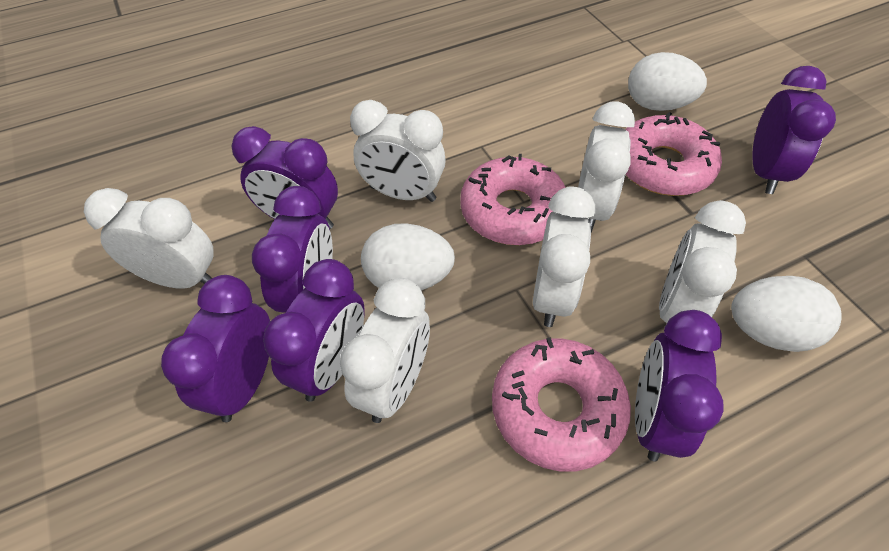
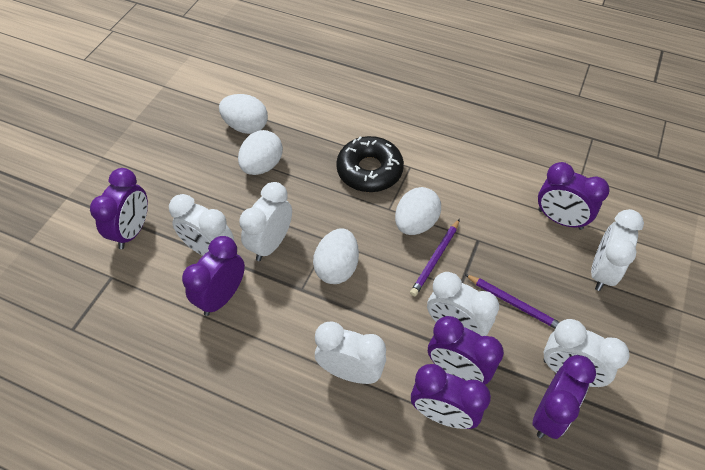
black donut: 0 -> 1
pink donut: 3 -> 0
purple pencil: 0 -> 2
white egg: 3 -> 4

